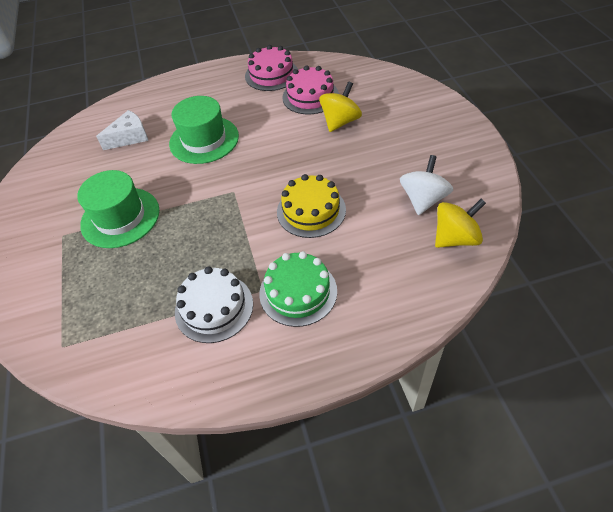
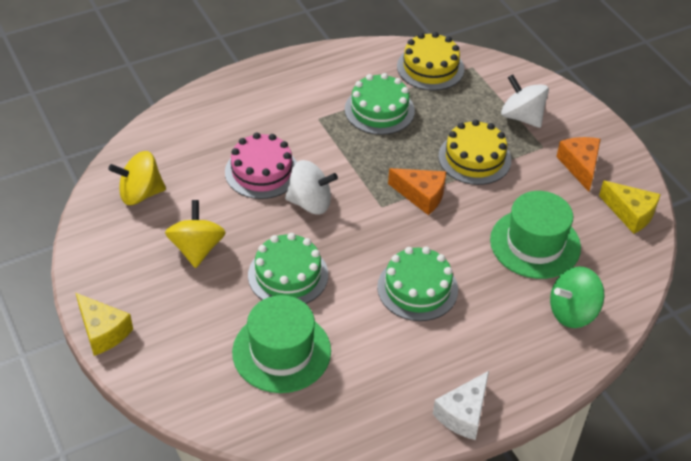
green cake: 1 -> 3
green spinning top: 0 -> 1
orange cheese: 0 -> 2
pink cake: 2 -> 1
white cake: 1 -> 0
white spinning top: 1 -> 2
yellow cake: 1 -> 2
yellow cheese: 0 -> 2

